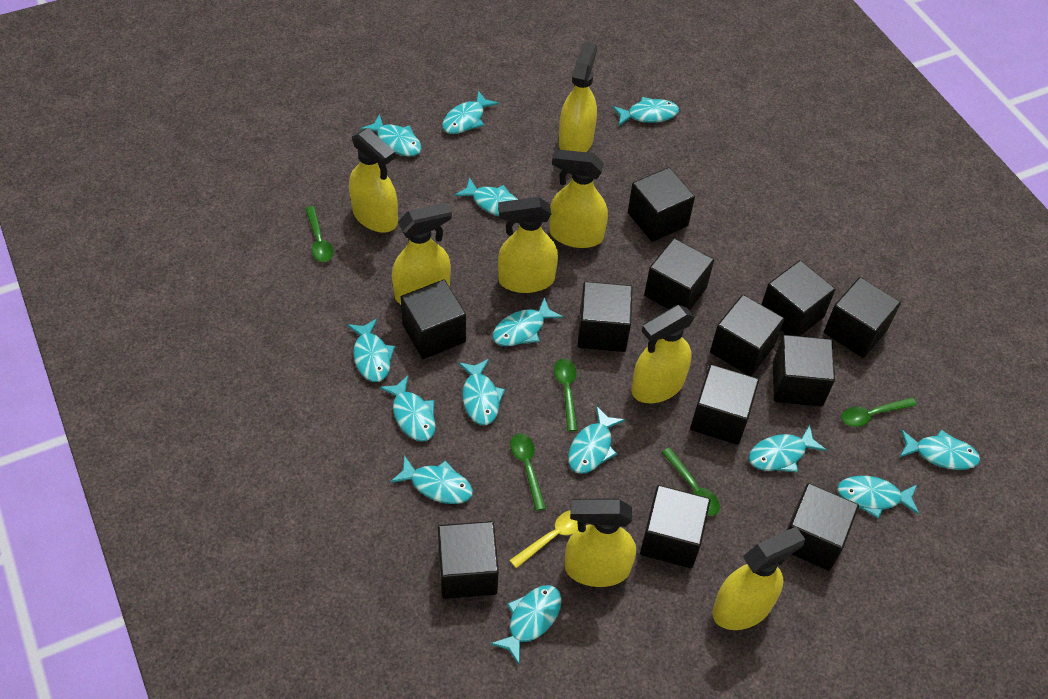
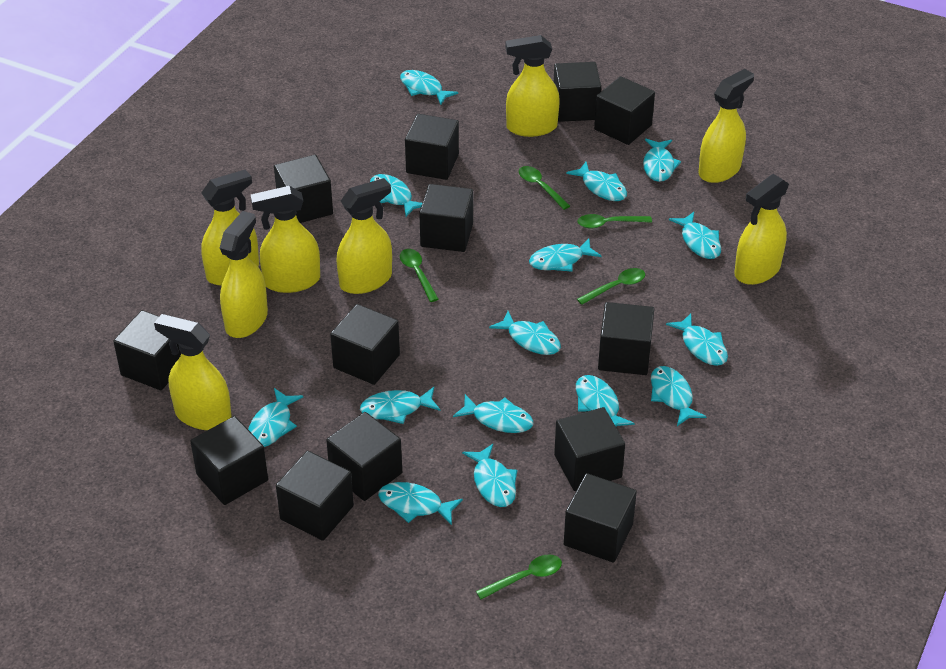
black cube: 12 -> 13
turquoise fish: 14 -> 15
yellow spoon: 1 -> 0

